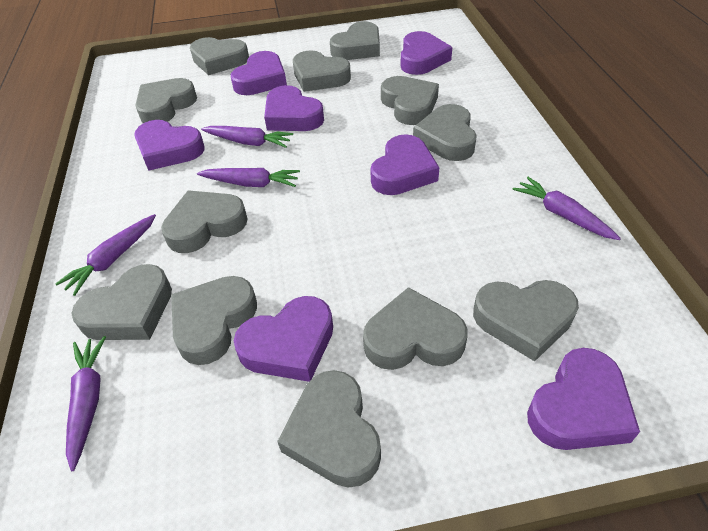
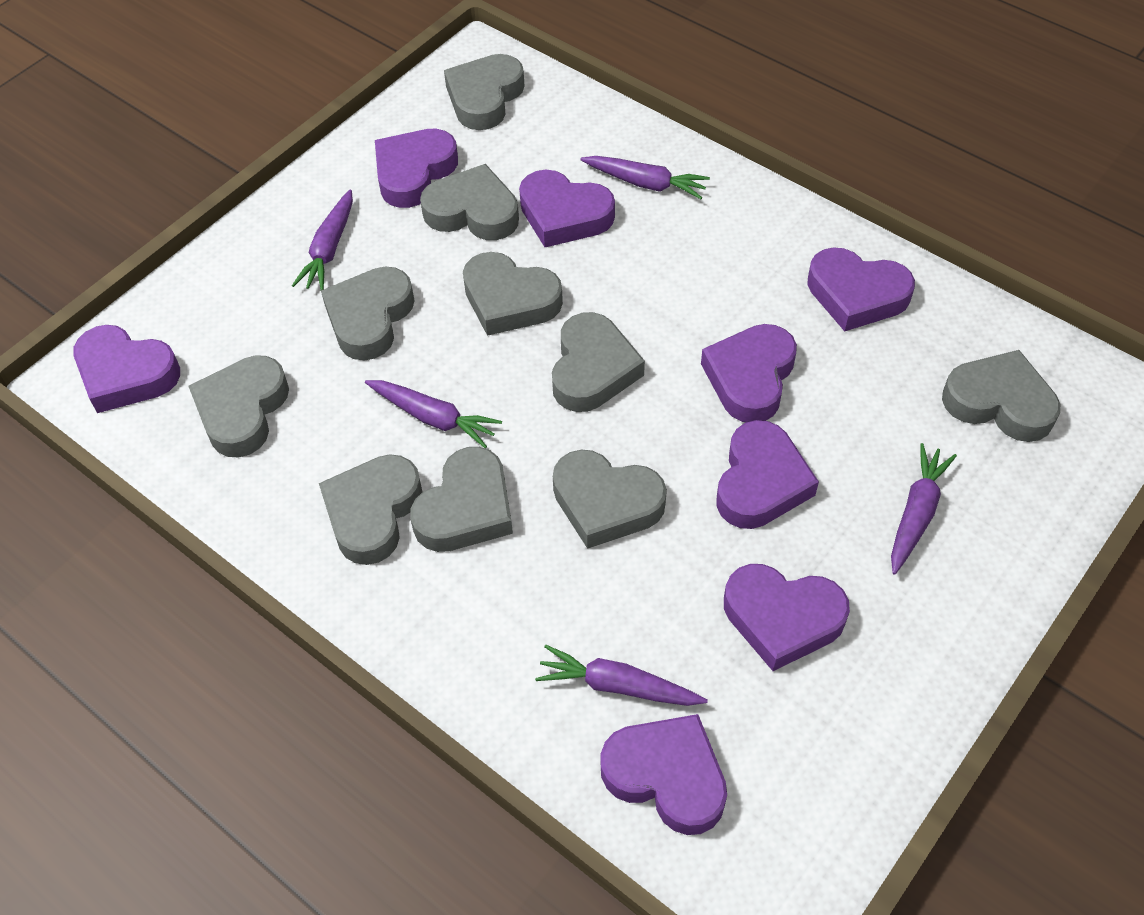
grey heart: 12 -> 10
purple heart: 7 -> 8

